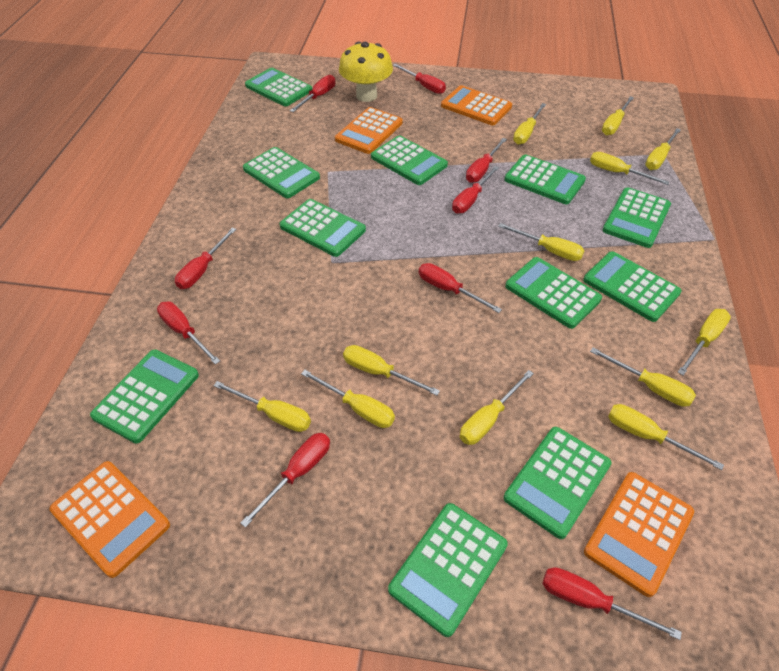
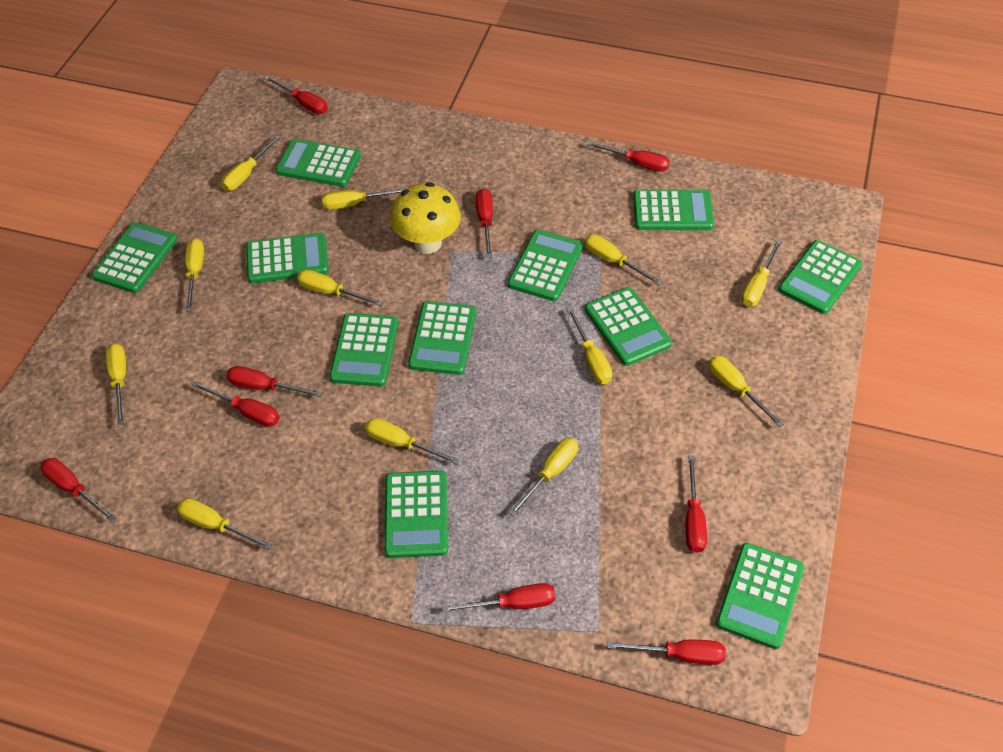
orange calculator: 4 -> 0

